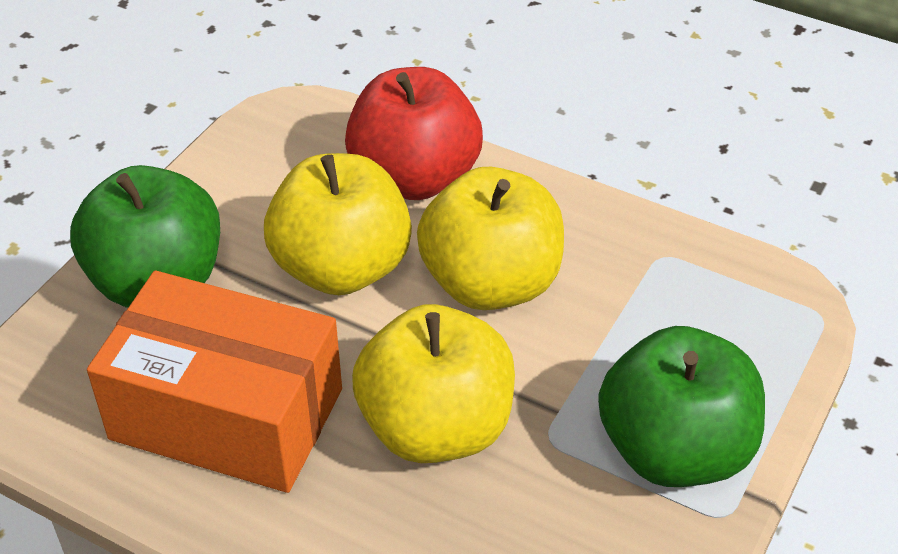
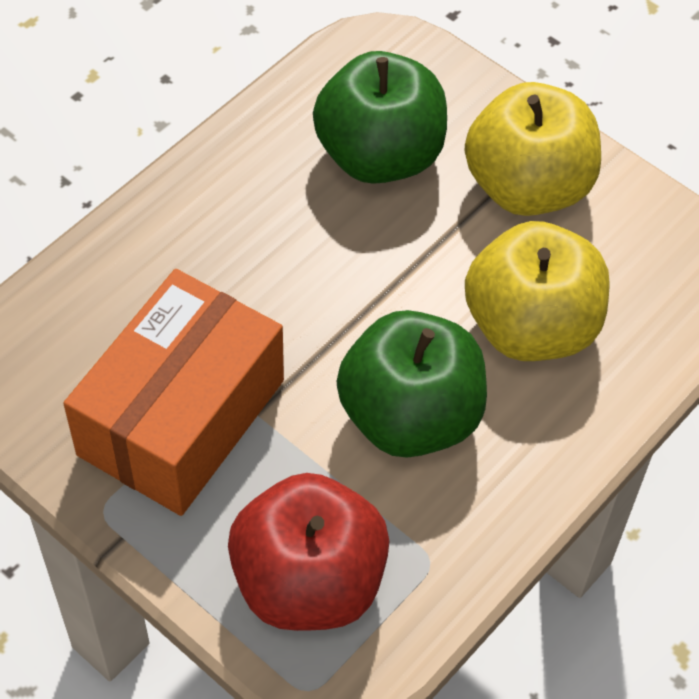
yellow apple: 3 -> 2

